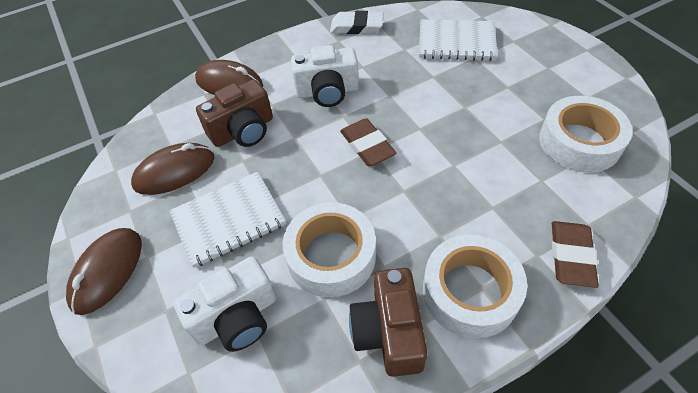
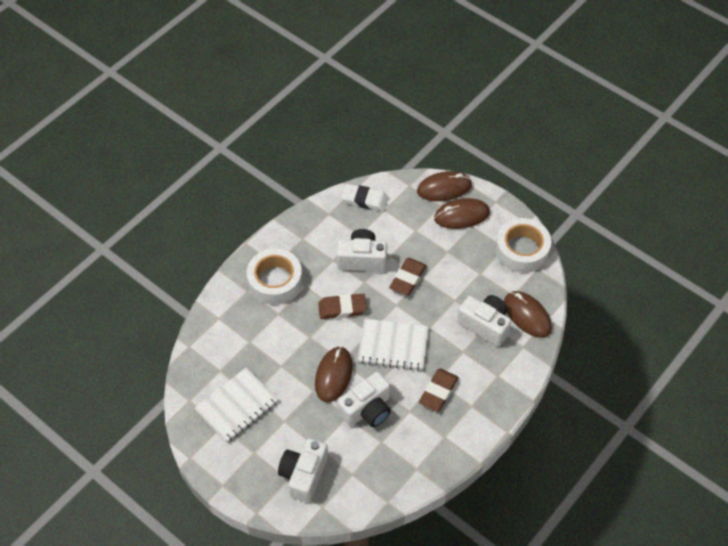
brown camera: 2 -> 0
brown eraser: 2 -> 3
brown mouse: 3 -> 4
white camera: 2 -> 4
white tape: 3 -> 2

